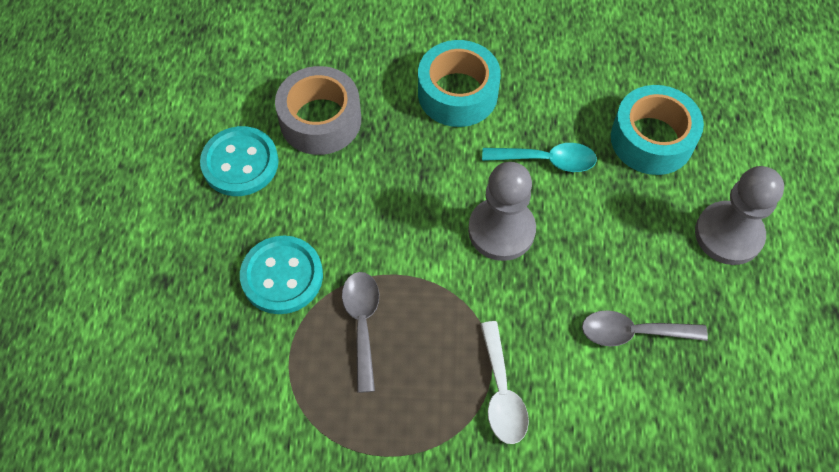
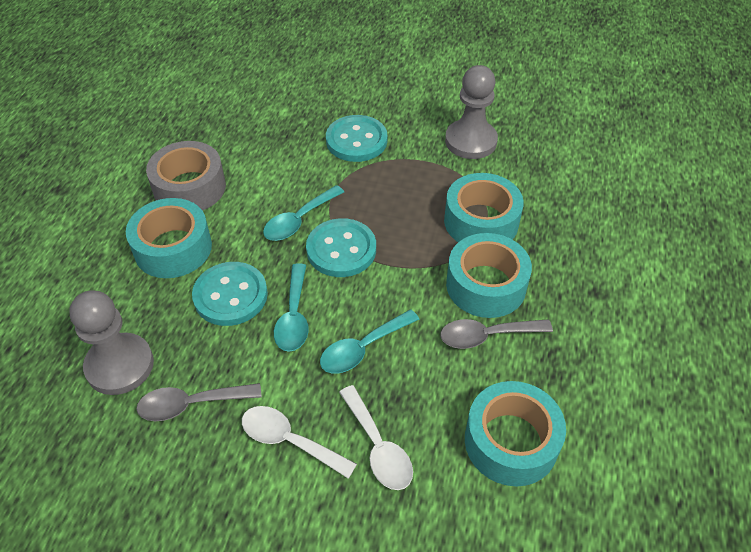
turquoise button: 2 -> 3
turquoise spoon: 1 -> 3
turquoise tape: 2 -> 4
white spoon: 1 -> 2

